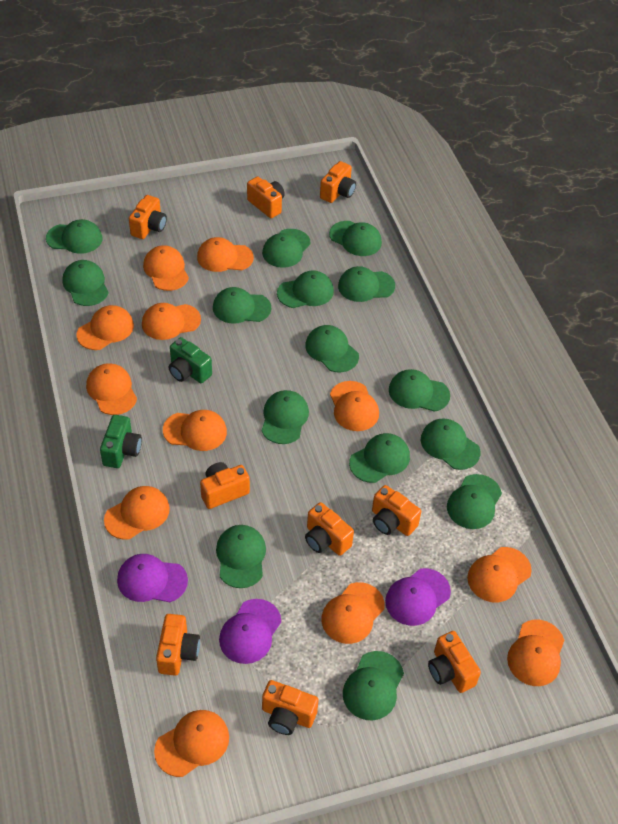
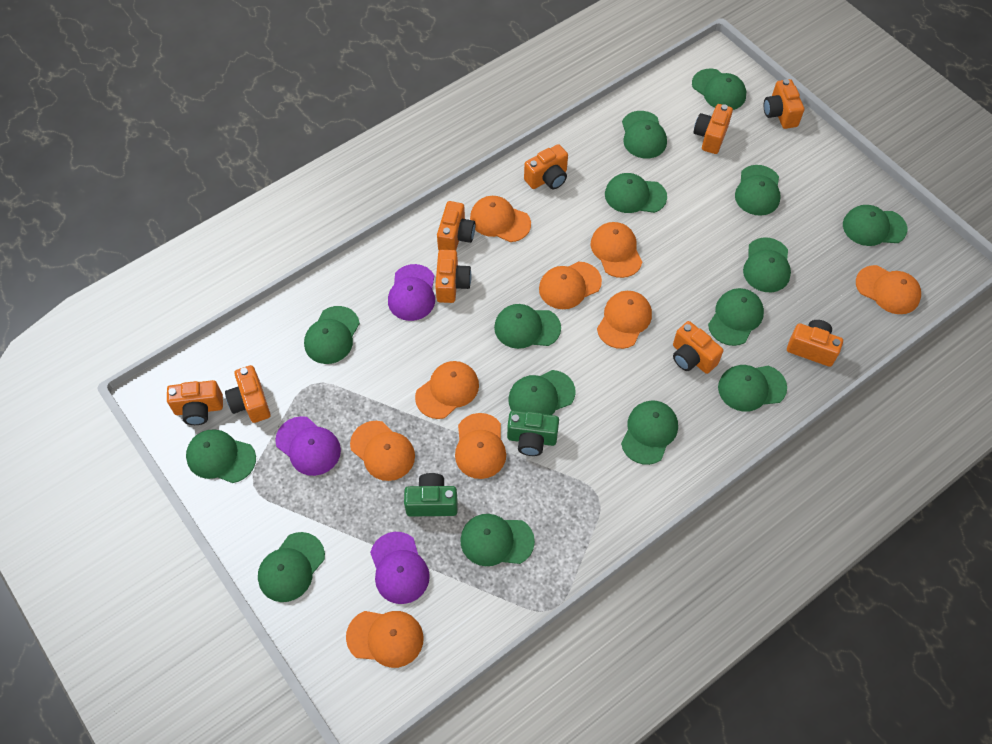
orange cap: 12 -> 9

